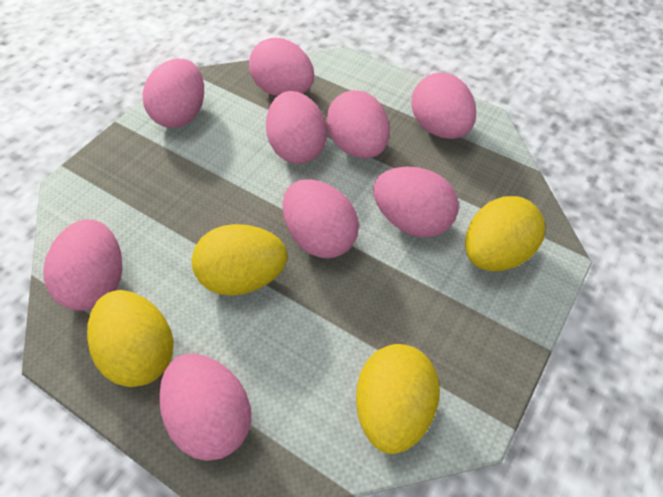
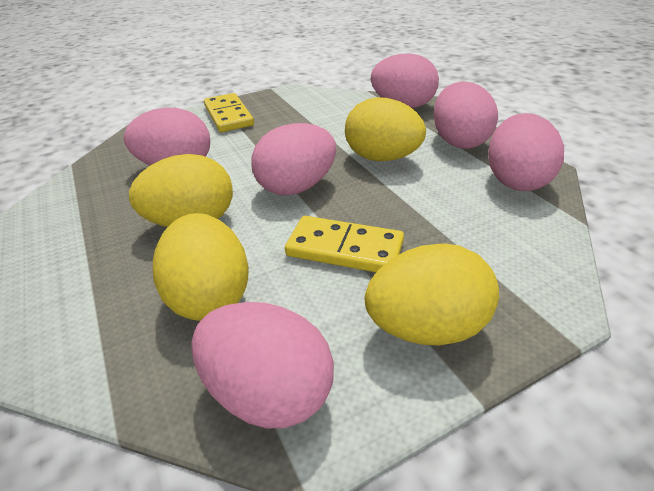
pink egg: 9 -> 6
yellow domino: 0 -> 2

